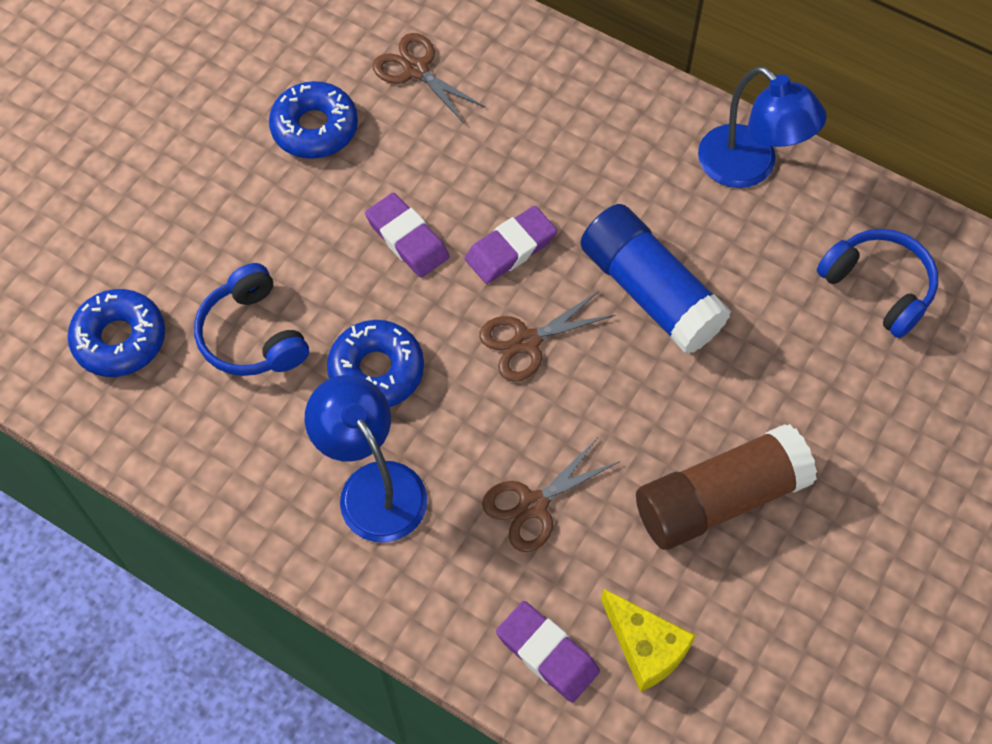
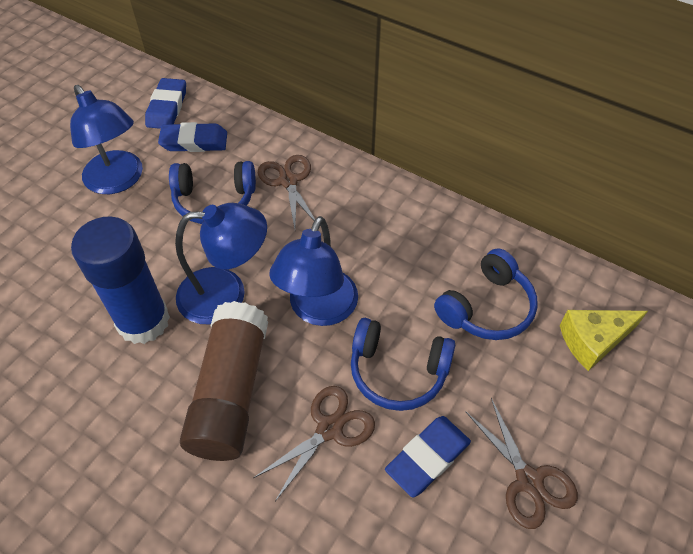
blue donut: 3 -> 0
blue eraser: 0 -> 3
blue headphones: 2 -> 3
blue lamp: 2 -> 3
purple eraser: 3 -> 0

